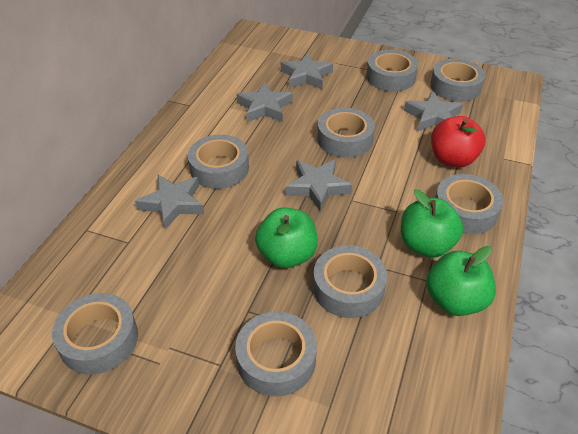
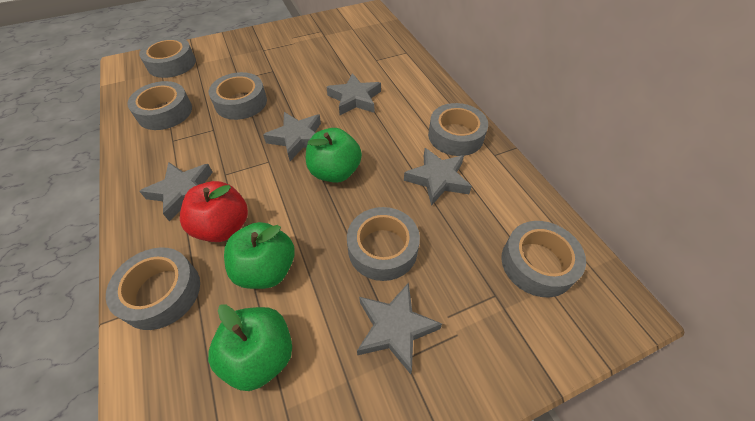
grey tape: 8 -> 7

